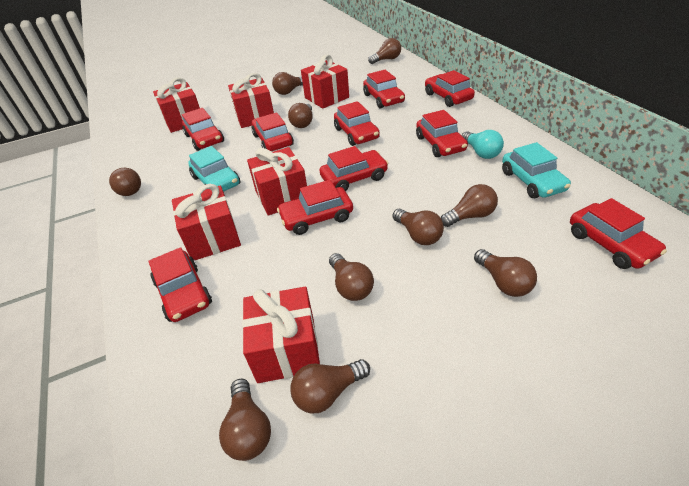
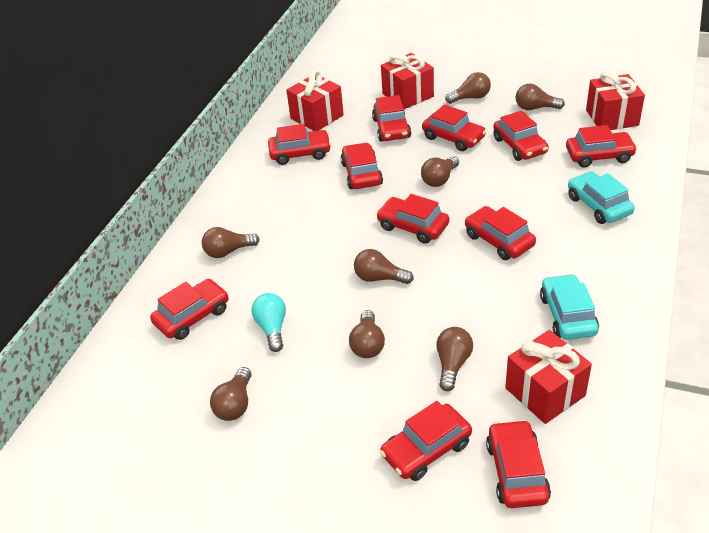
brown light bulb: 10 -> 8
red car: 10 -> 11
red gift: 6 -> 4

